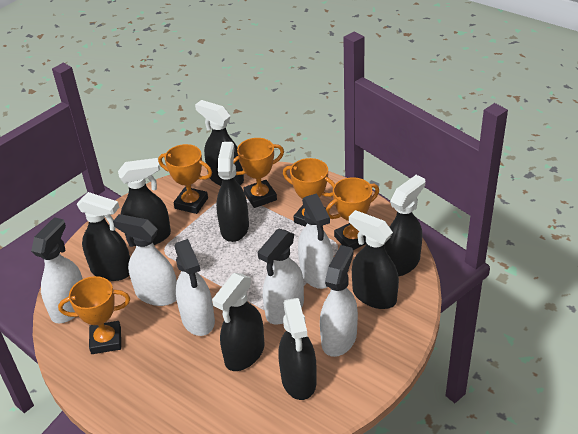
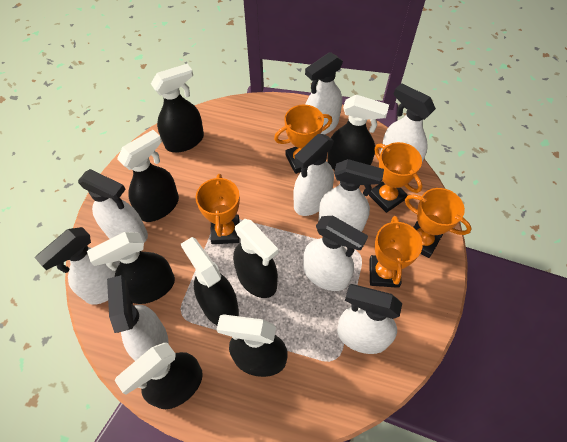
white spray bottle: 6 -> 9

